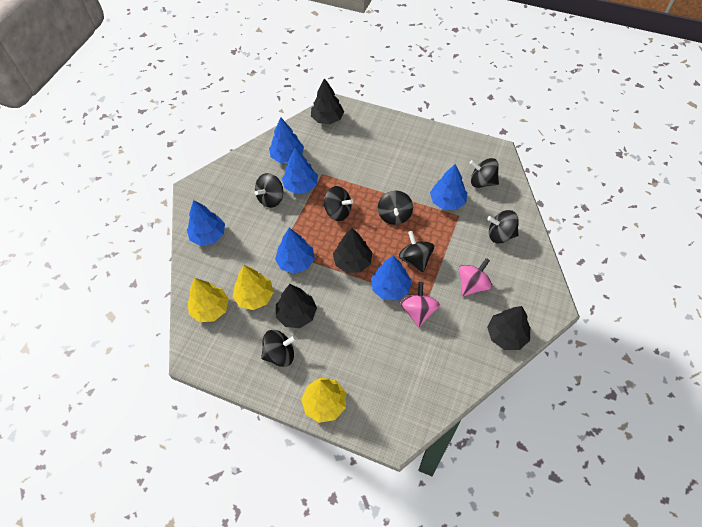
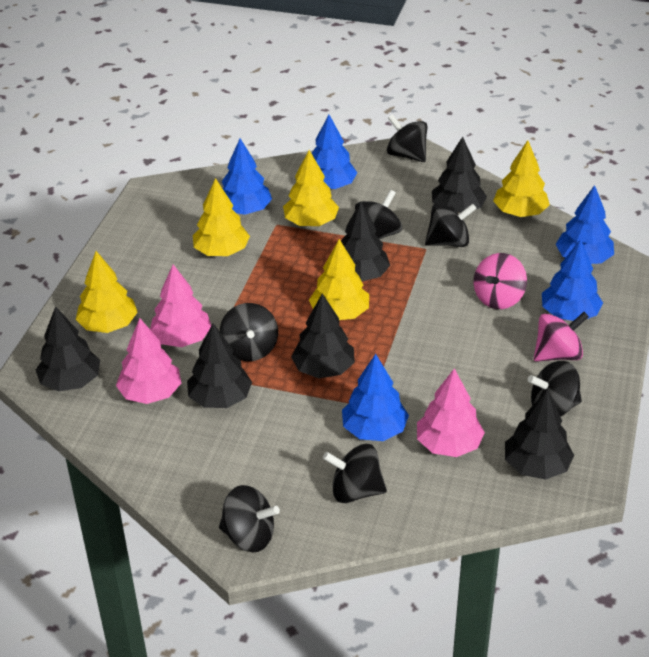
black tree: 4 -> 6
blue tree: 6 -> 5
pink tree: 0 -> 3
yellow tree: 3 -> 5

